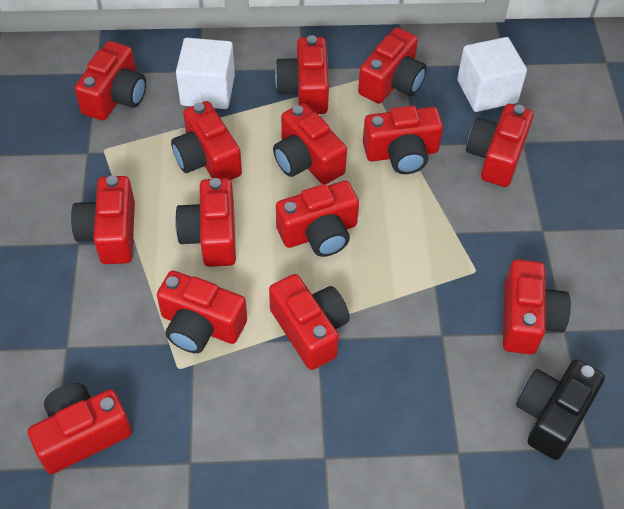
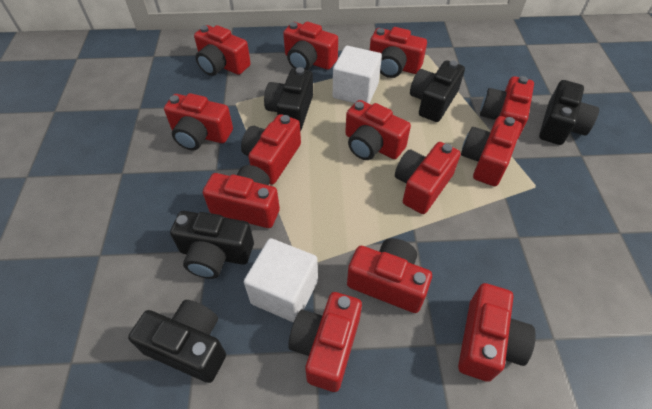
black camera: 1 -> 5
red camera: 14 -> 13

